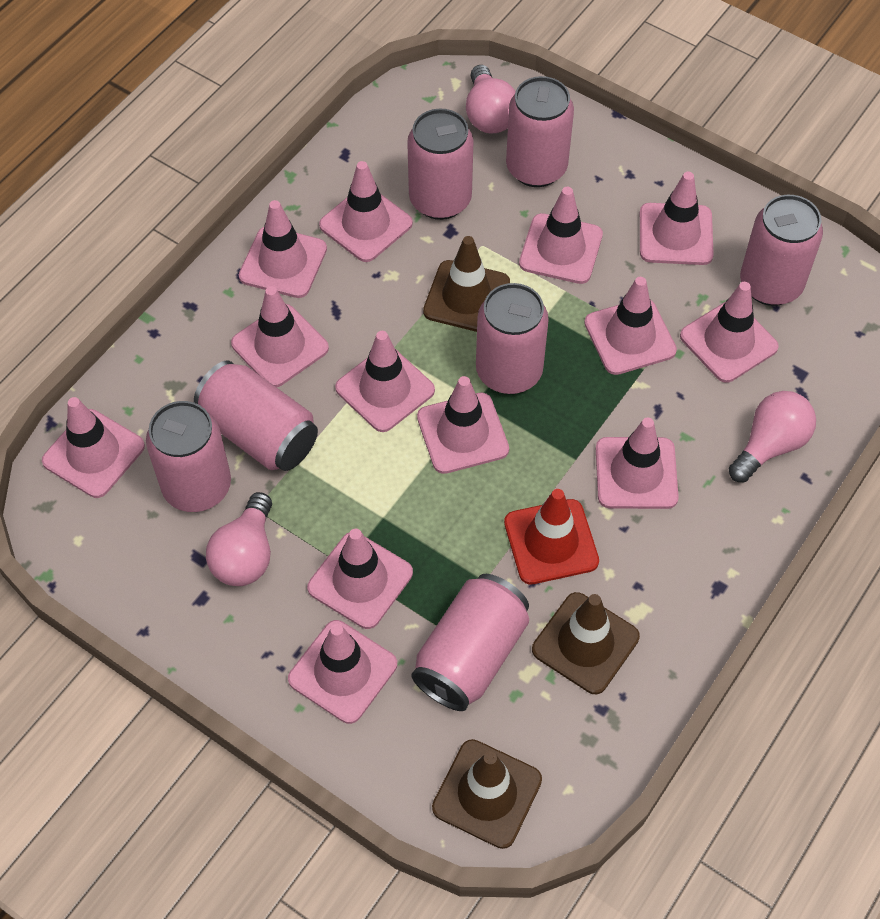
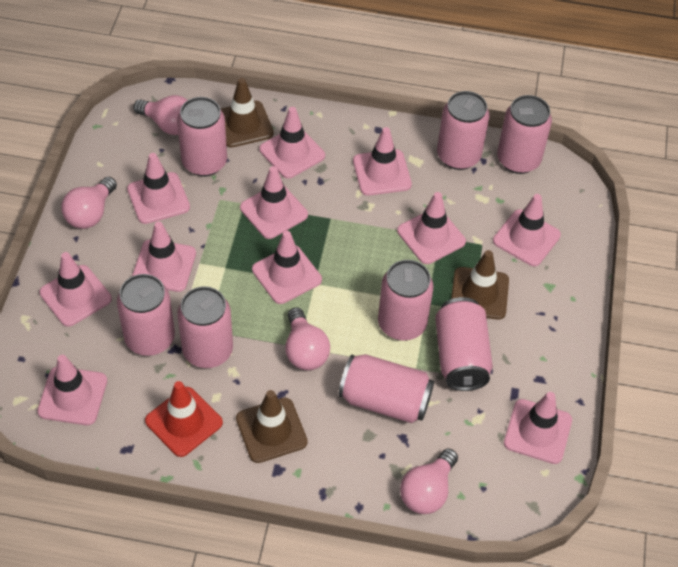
pink can: 7 -> 8
pink light bulb: 3 -> 4
pink traffic cone: 13 -> 11

